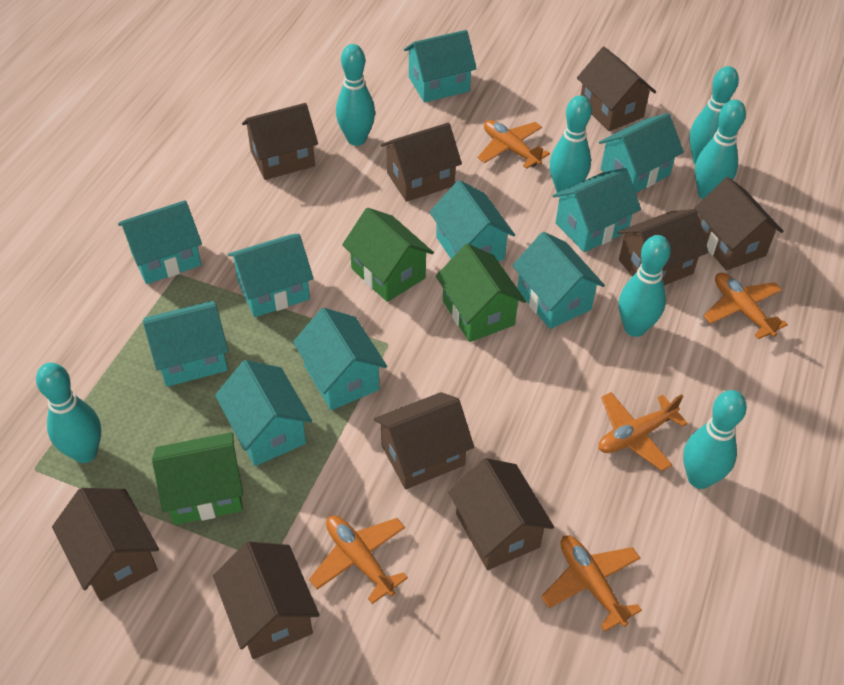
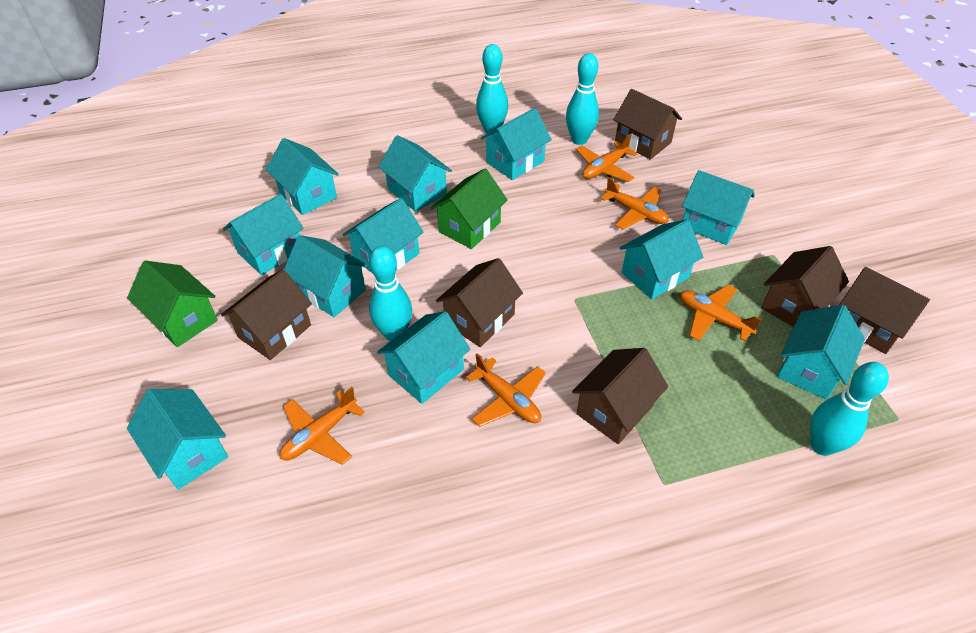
brown house: 9 -> 6
green house: 3 -> 2
turquoise bowling pin: 7 -> 4
turquoise house: 10 -> 11

